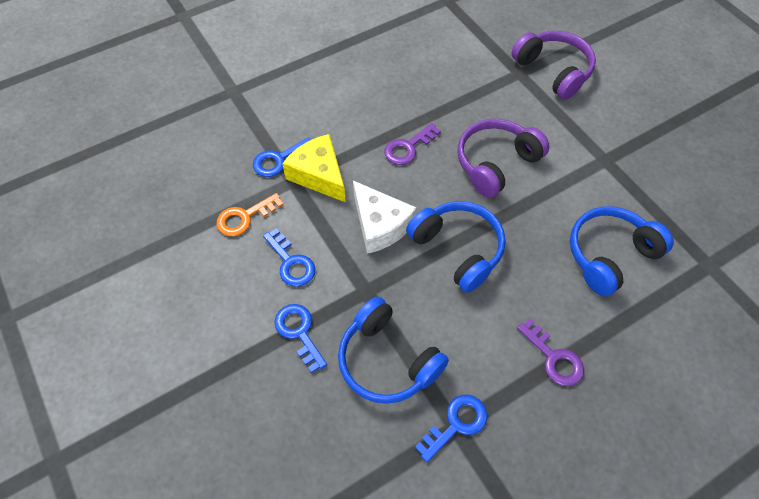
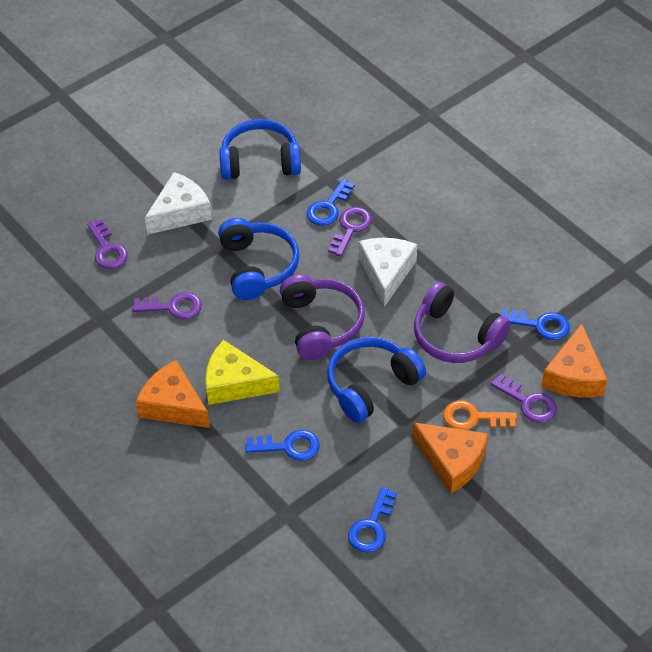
orange cheese: 0 -> 3
purple key: 2 -> 4
white cheese: 1 -> 2

